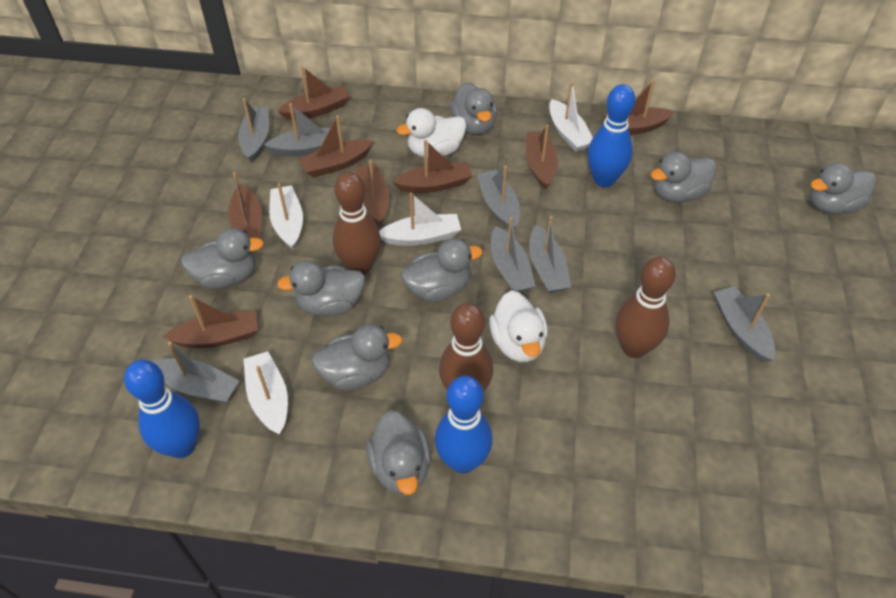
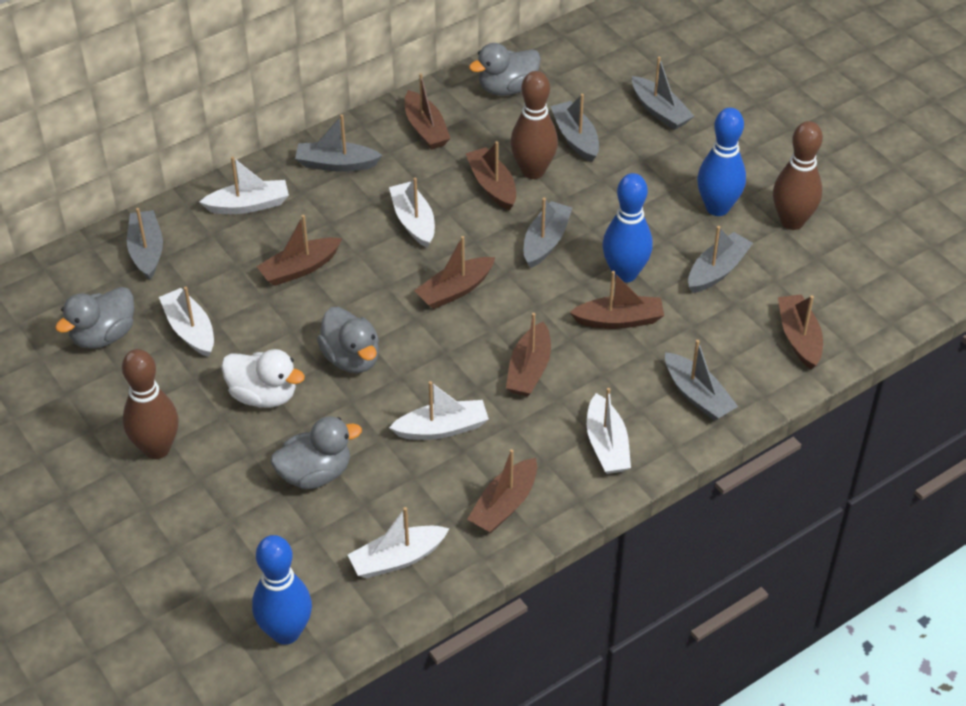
grey duck: 8 -> 4
white boat: 4 -> 6
white duck: 2 -> 1

